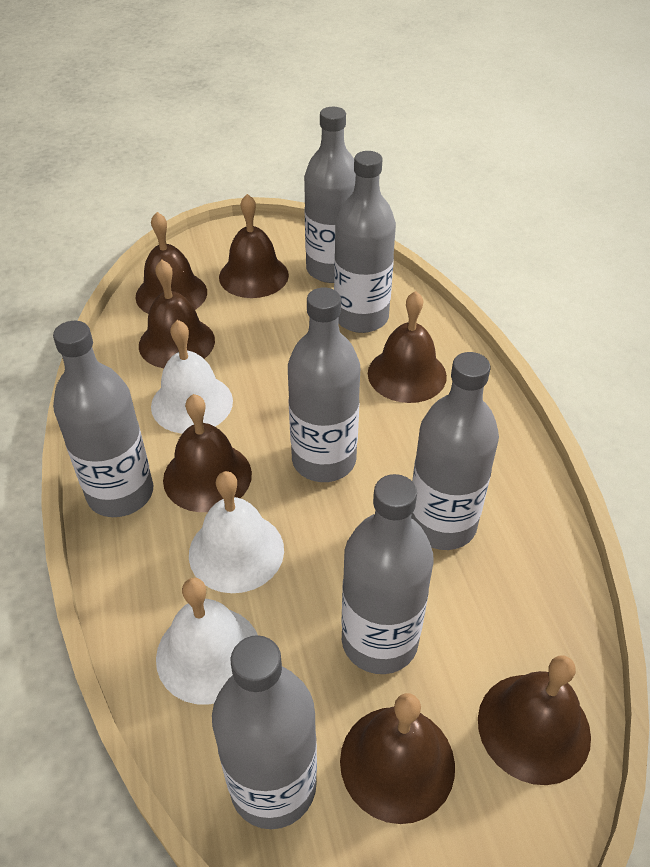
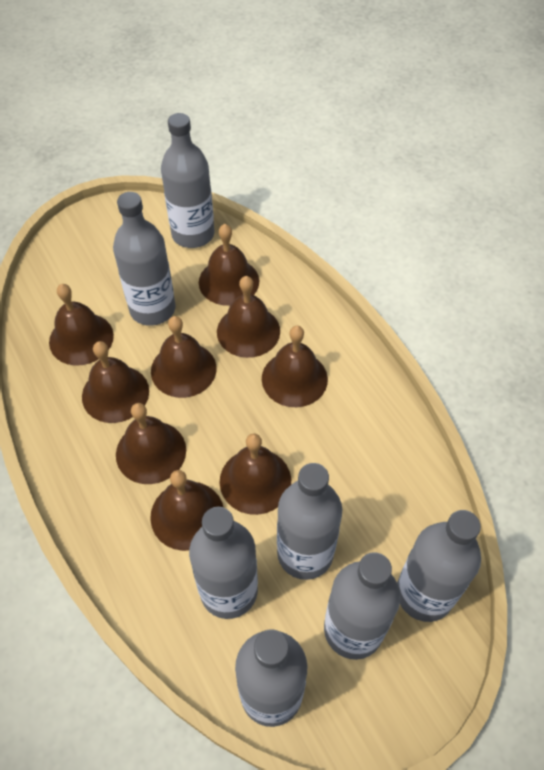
brown bell: 7 -> 9
white bell: 3 -> 0

